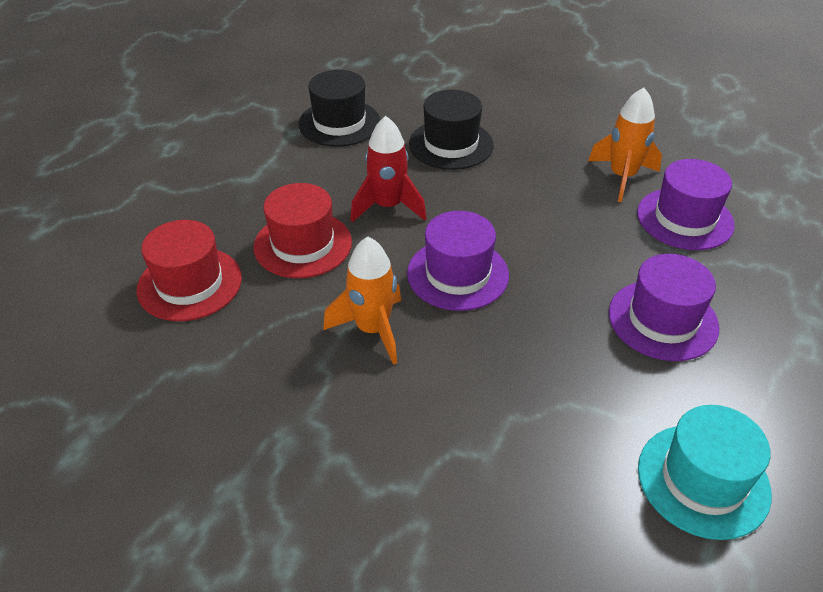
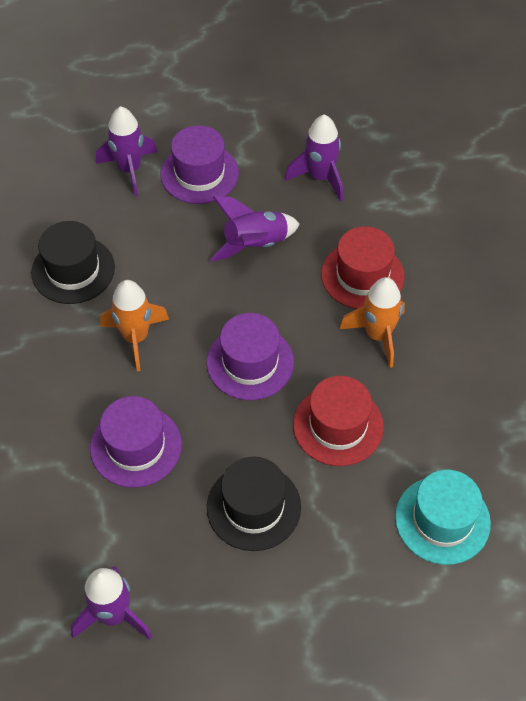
purple rocket: 0 -> 4
red rocket: 1 -> 0

